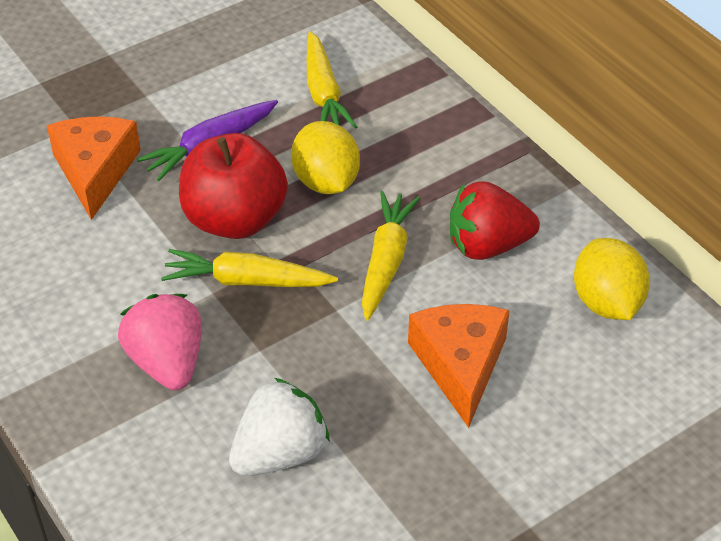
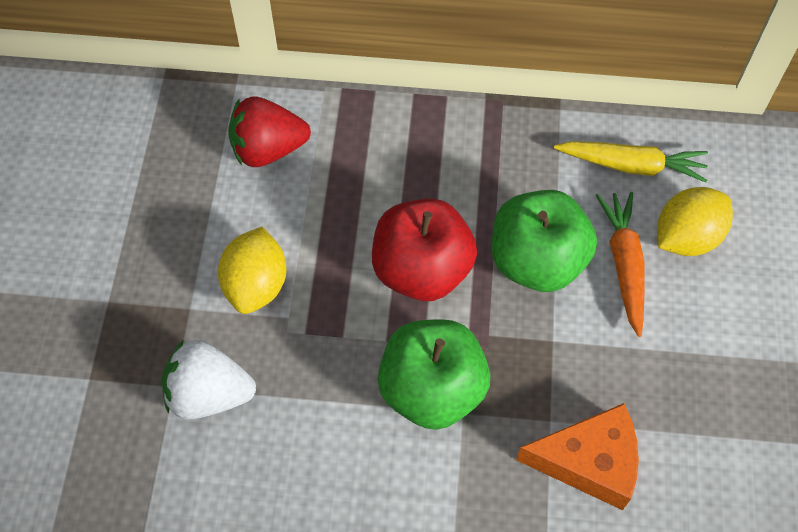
green apple: 0 -> 2
orange carrot: 0 -> 1
orange cheese: 2 -> 1
pink strawberry: 1 -> 0
purple carrot: 1 -> 0
yellow carrot: 3 -> 1

